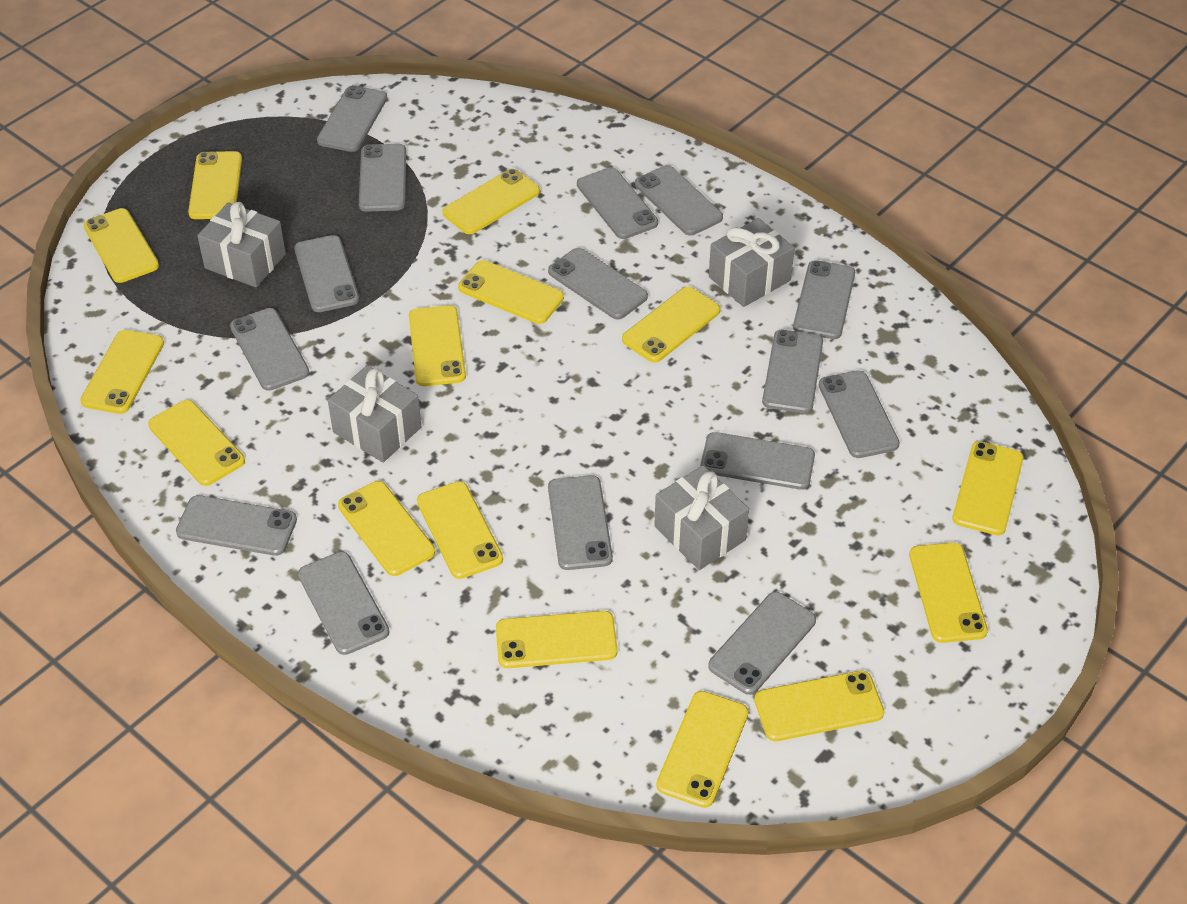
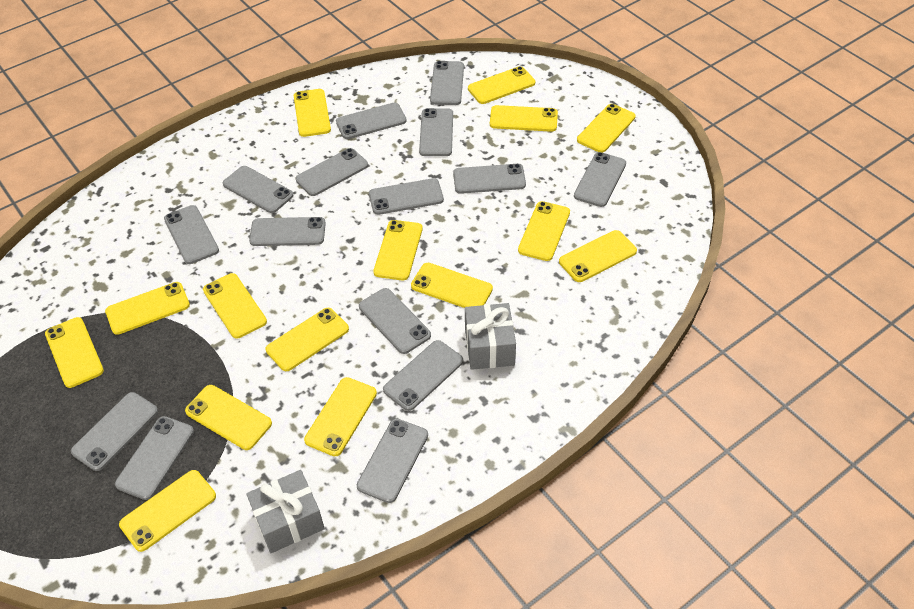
grey gift: 4 -> 2

